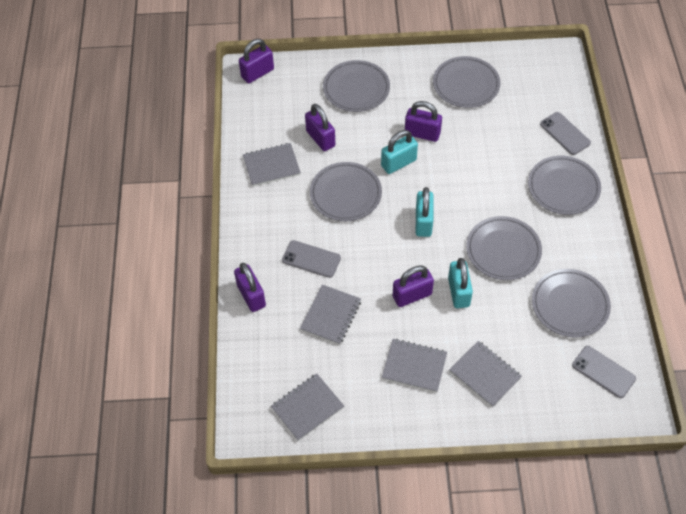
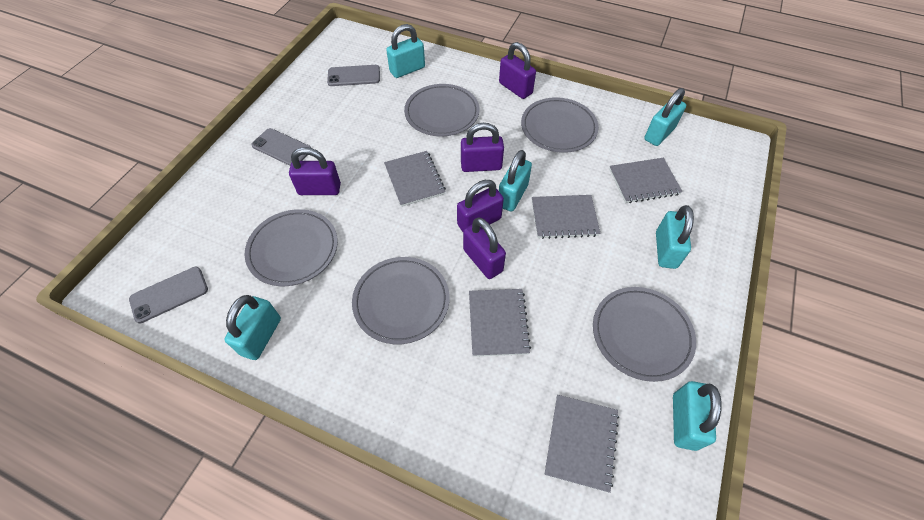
grey plate: 6 -> 5
turquoise padlock: 3 -> 6

